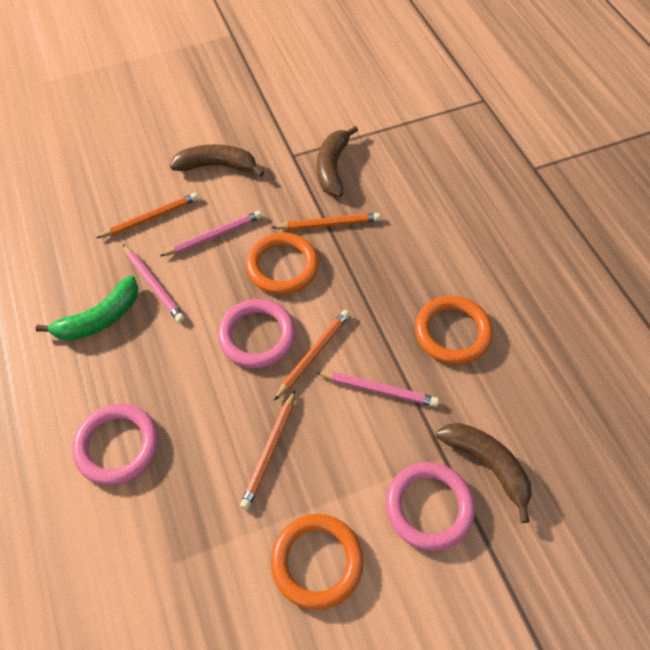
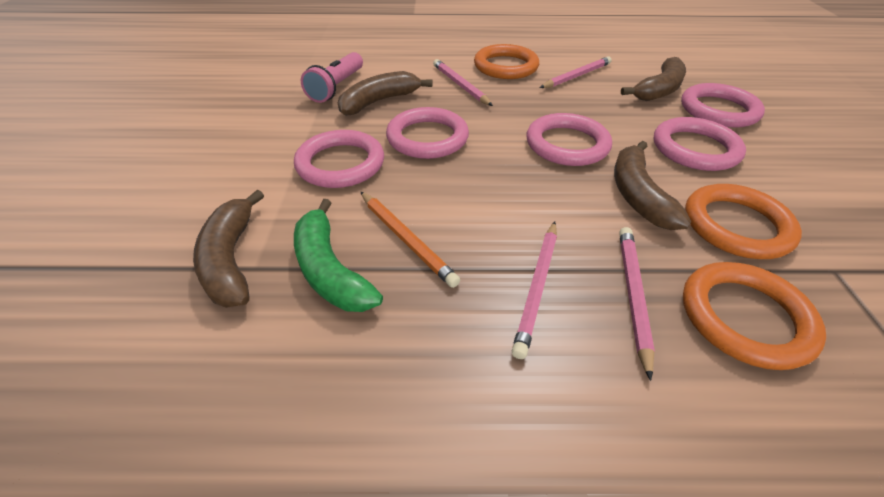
brown banana: 3 -> 4
orange pencil: 4 -> 1
pink flashlight: 0 -> 1
pink pencil: 3 -> 4
pink ring: 3 -> 5

